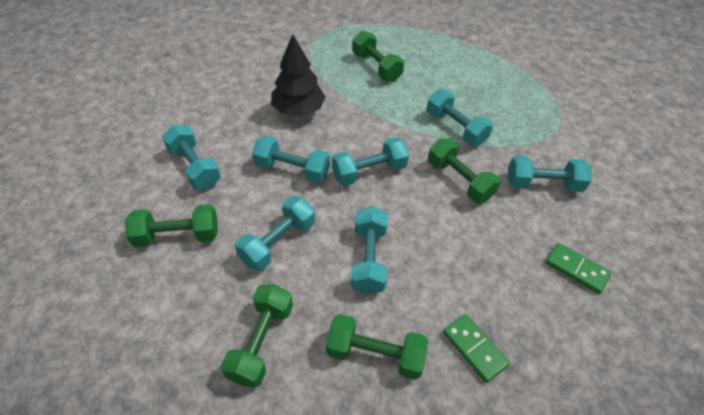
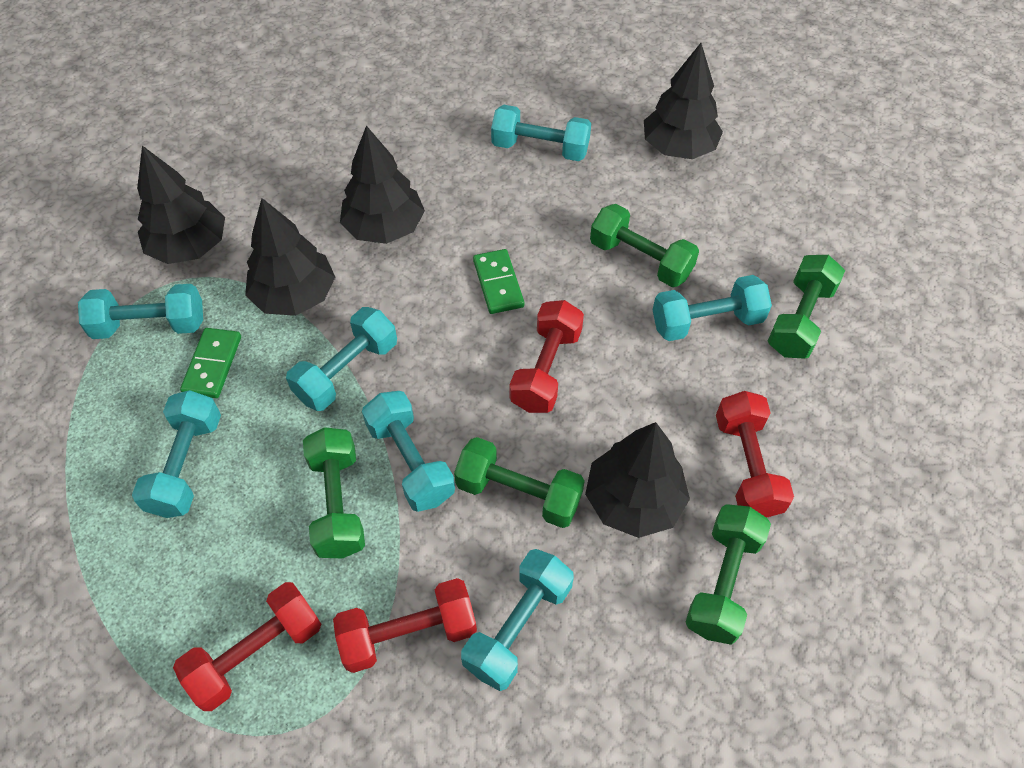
black tree: 1 -> 5
red dumbbell: 0 -> 4

